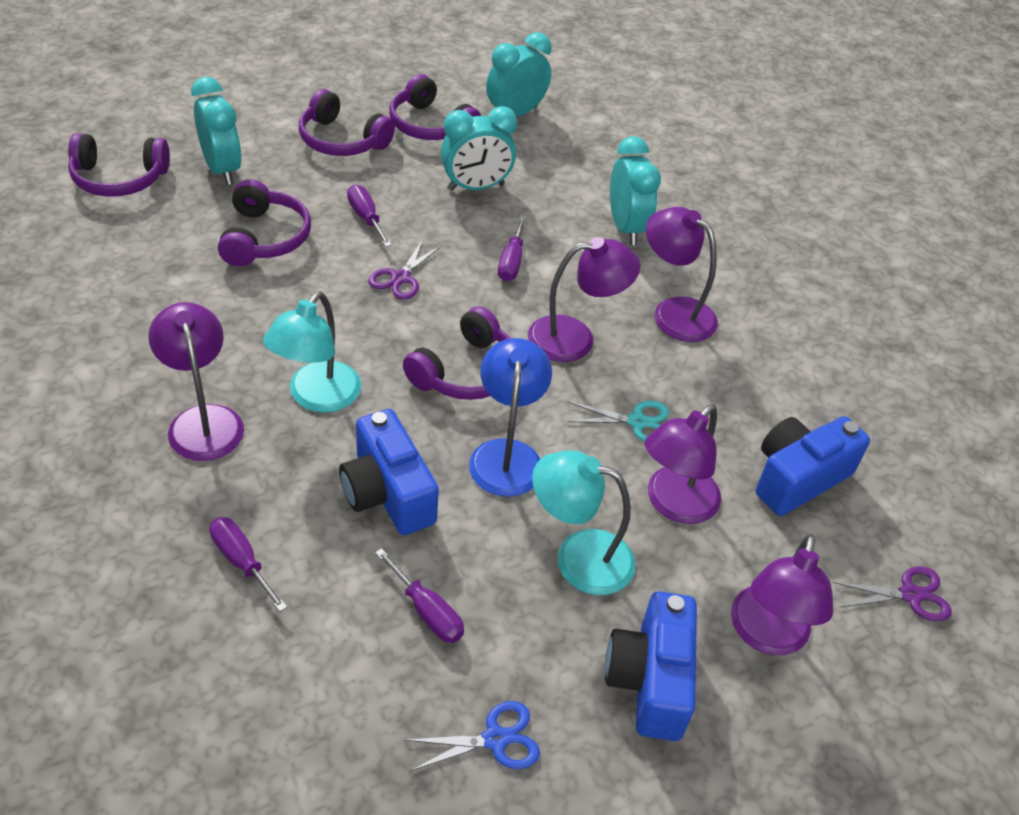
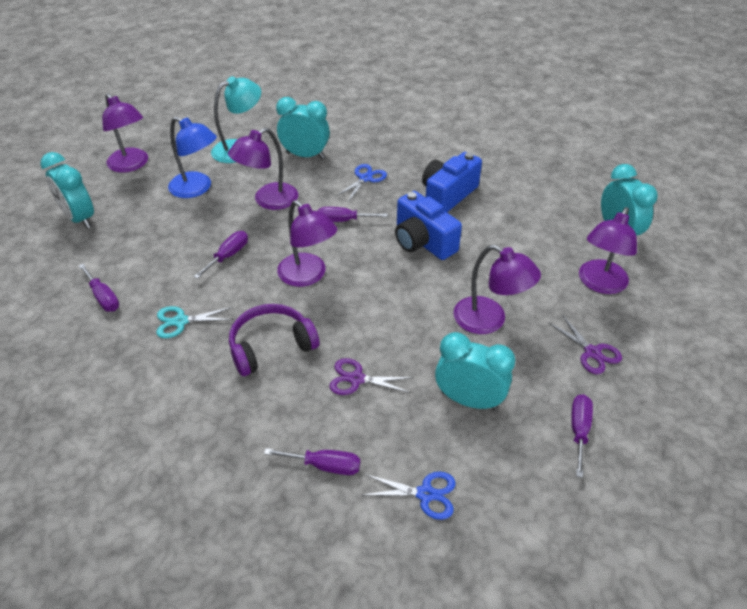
blue camera: 3 -> 2
blue scissors: 1 -> 2
purple headphones: 5 -> 1
purple screwdriver: 4 -> 5
turquoise lamp: 2 -> 1

